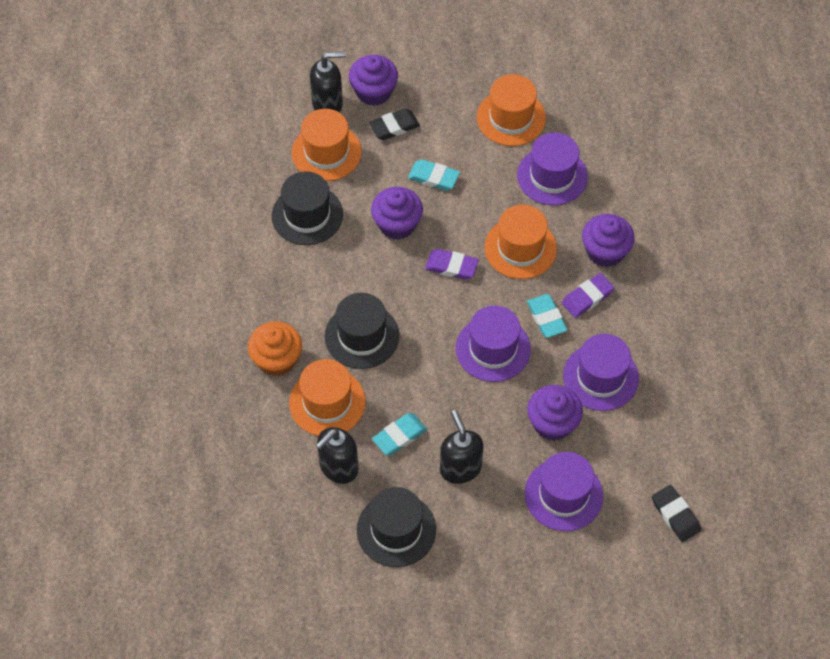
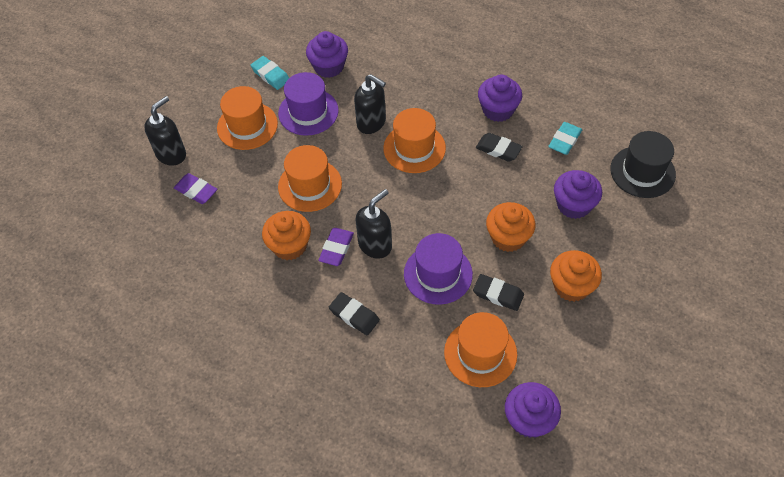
black eraser: 2 -> 3
black hat: 3 -> 1
orange cupcake: 1 -> 3
purple hat: 4 -> 2
turquoise eraser: 3 -> 2

